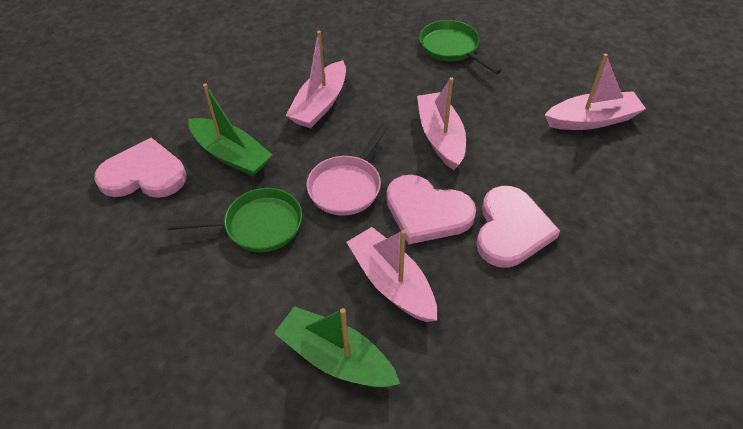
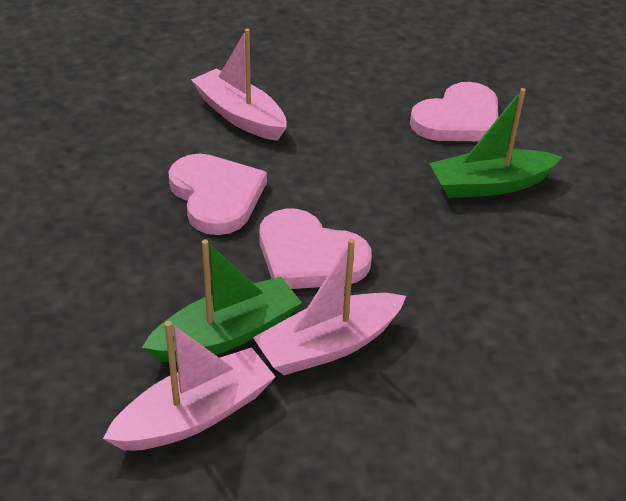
green pan: 2 -> 0
pink boat: 4 -> 3
pink pan: 1 -> 0

